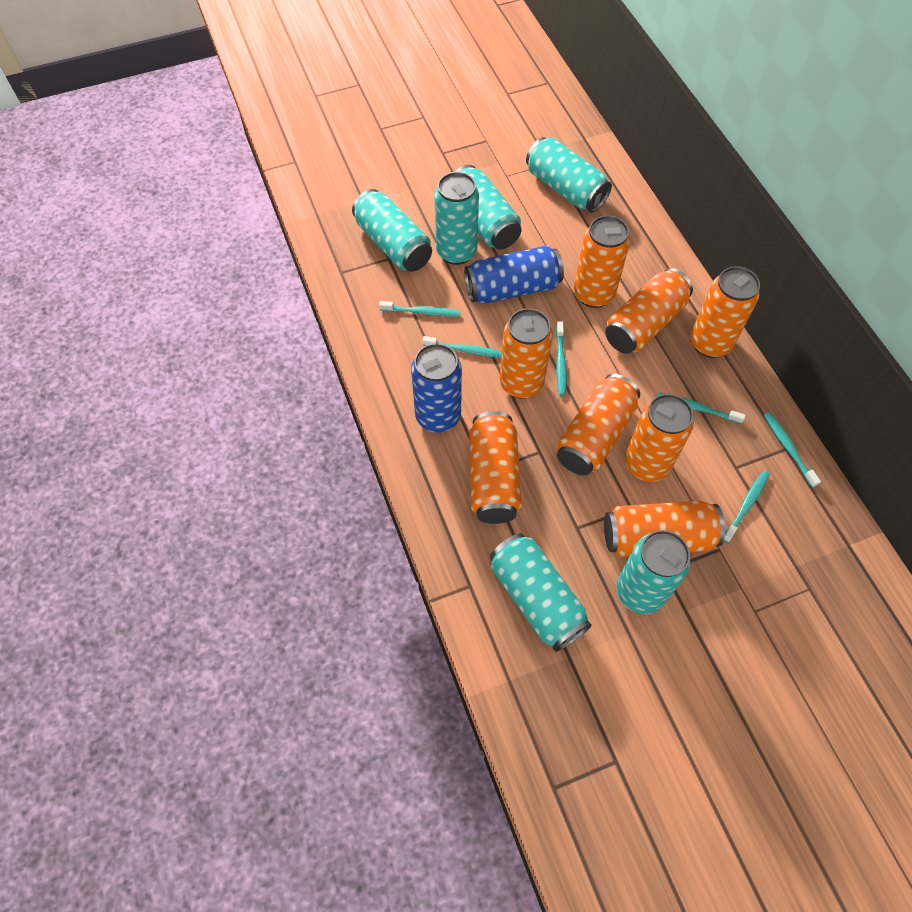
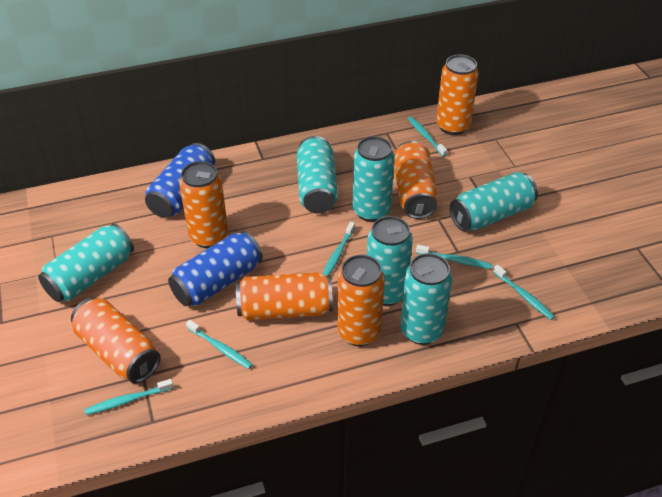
orange can: 8 -> 6

